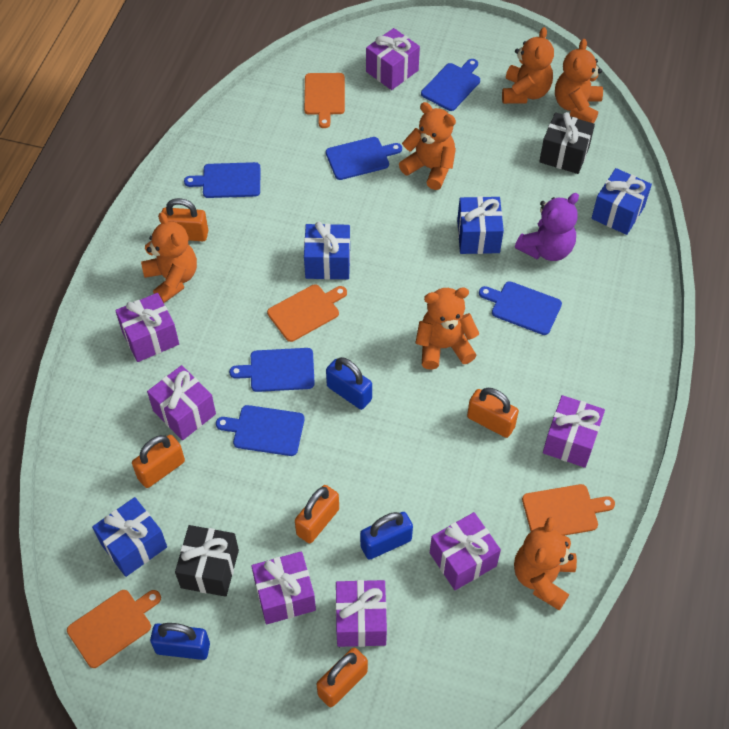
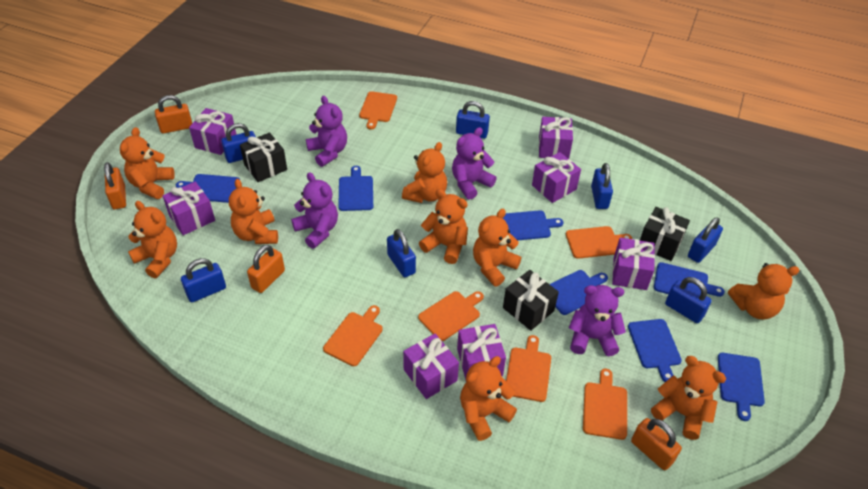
black gift: 2 -> 3
blue cutting board: 6 -> 7
blue gift: 4 -> 0
blue padlock: 3 -> 7
orange cutting board: 4 -> 6
orange padlock: 5 -> 4
orange teddy bear: 6 -> 9
purple teddy bear: 1 -> 4

